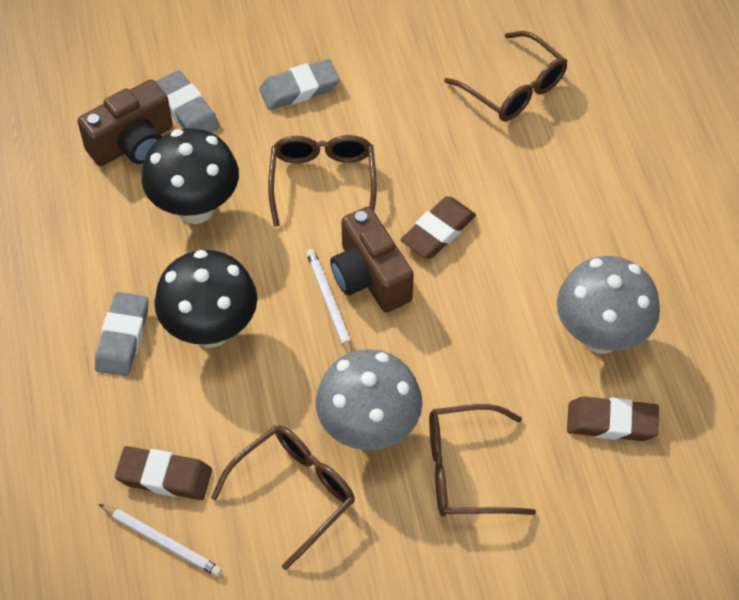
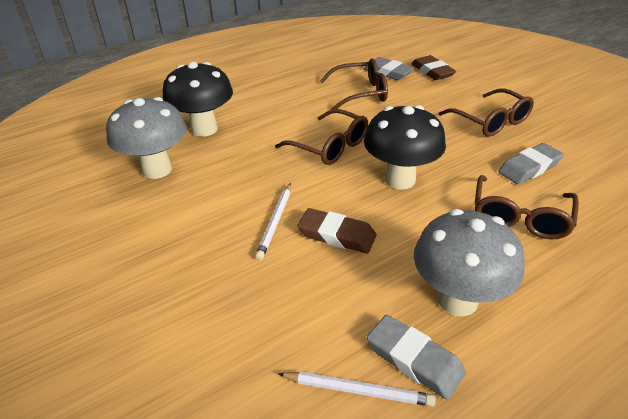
brown camera: 2 -> 0
brown eraser: 3 -> 2

